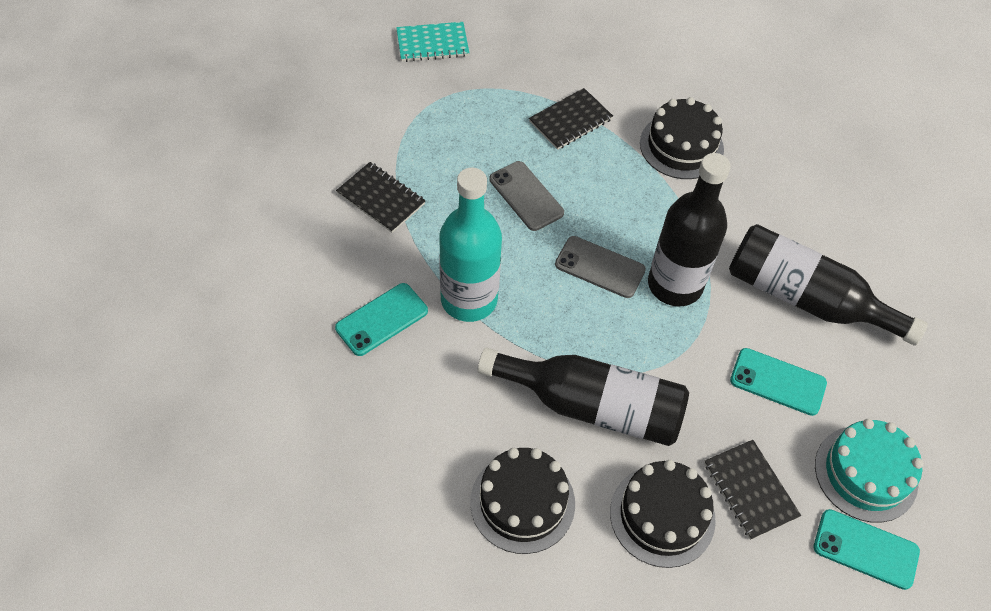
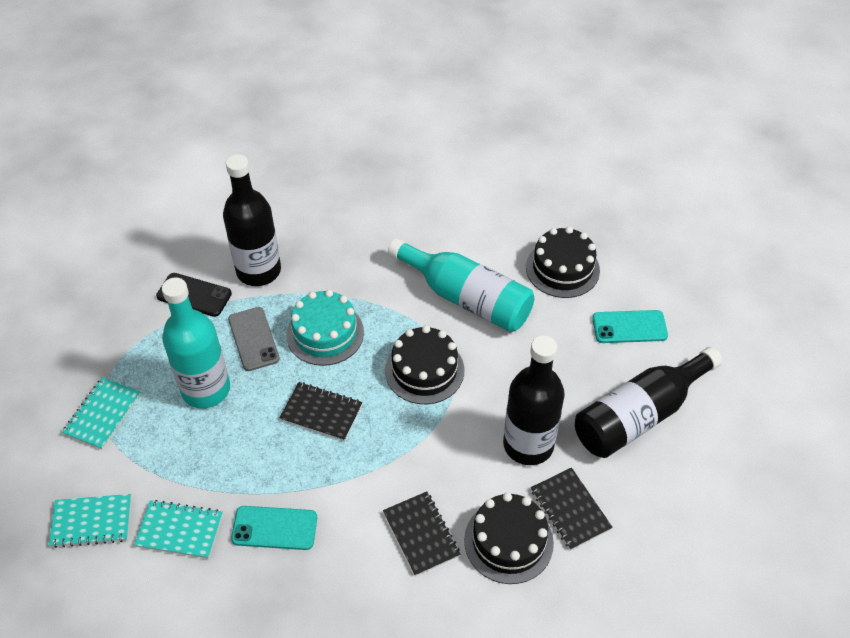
black phone: 0 -> 1
grey phone: 2 -> 1
turquoise bottle: 1 -> 2
turquoise notebook: 1 -> 3
turquoise phone: 3 -> 2

